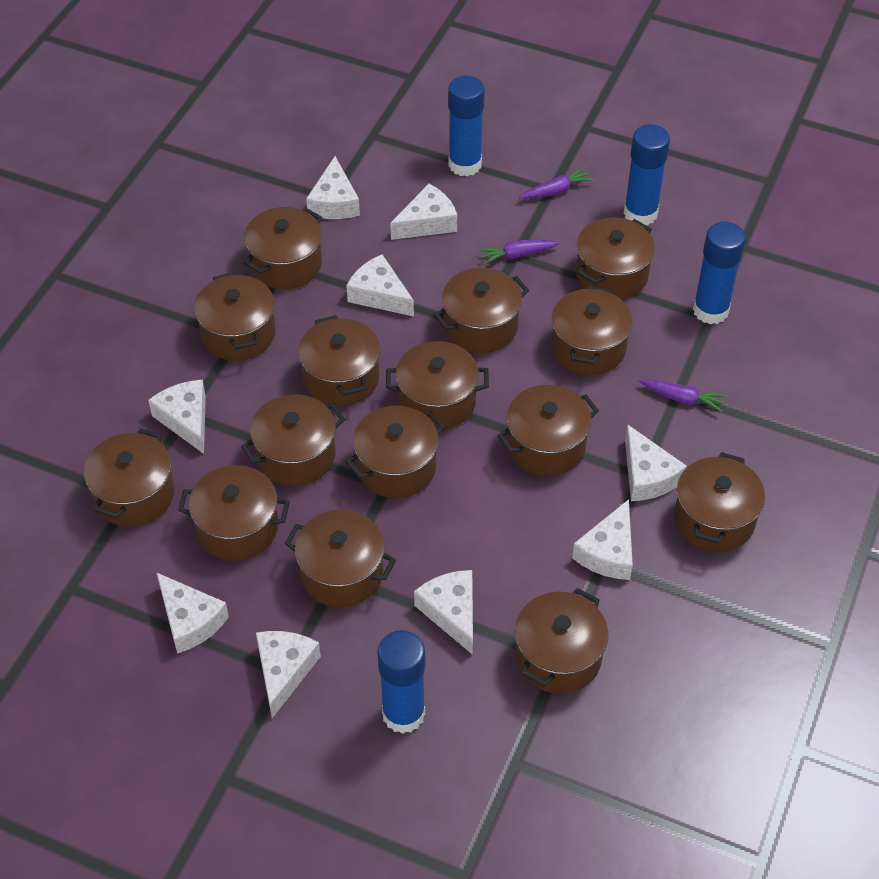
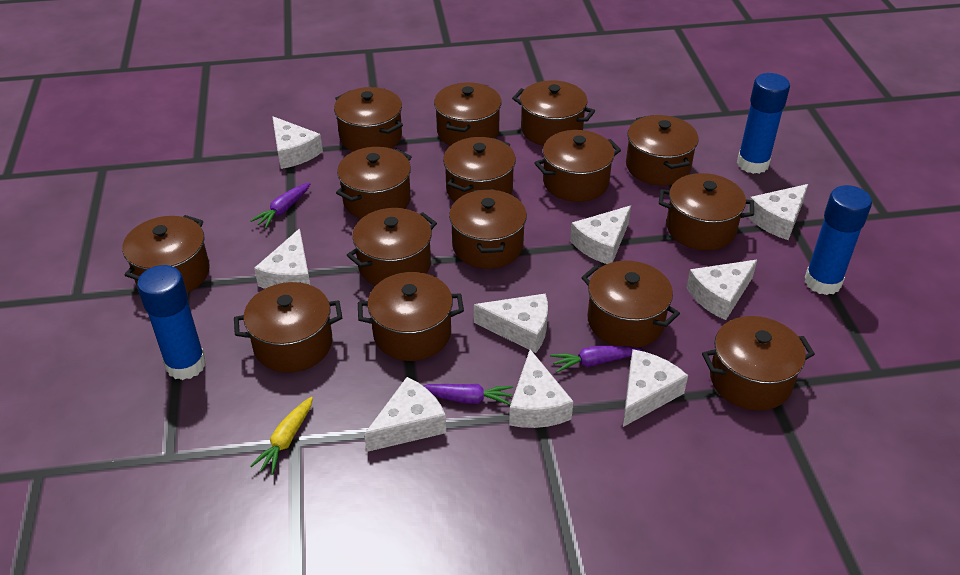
blue glue stick: 4 -> 3
yellow carrot: 0 -> 1

